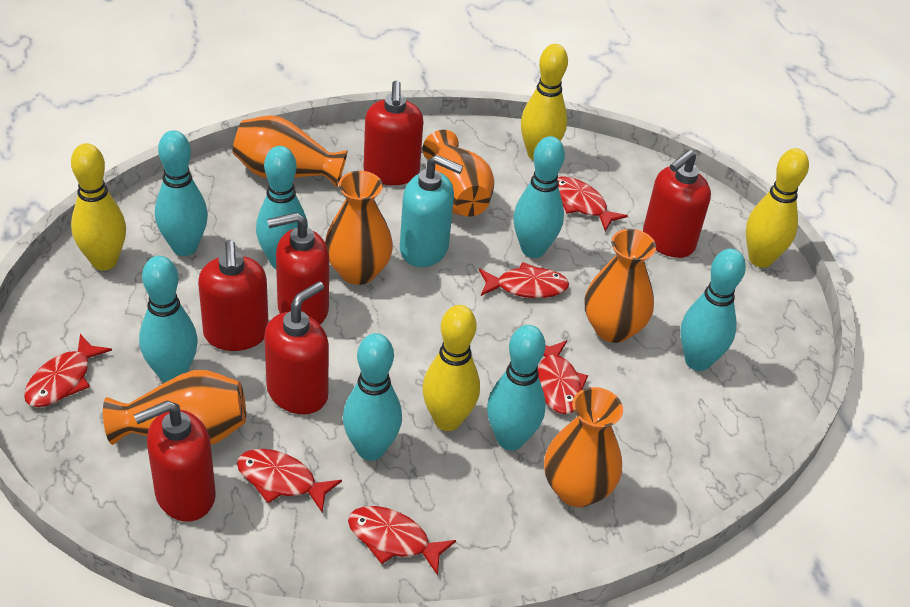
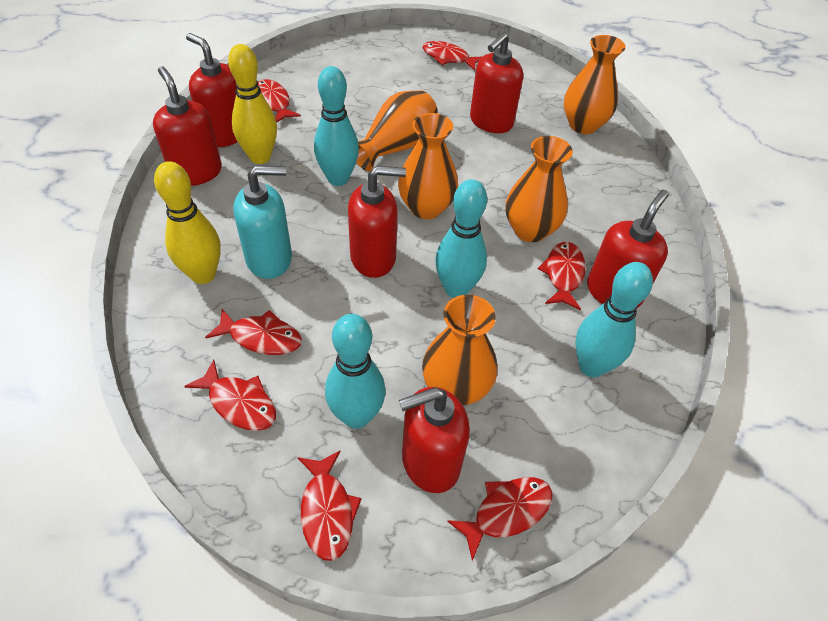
orange vase: 6 -> 5
red fish: 6 -> 7
turquoise bowling pin: 7 -> 4
yellow bowling pin: 4 -> 2

